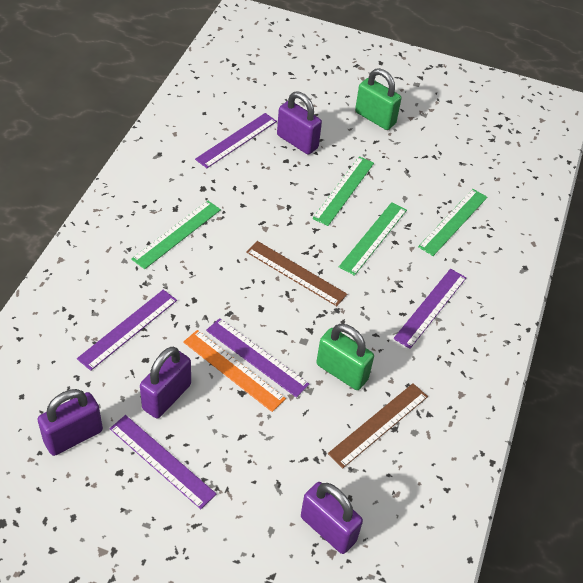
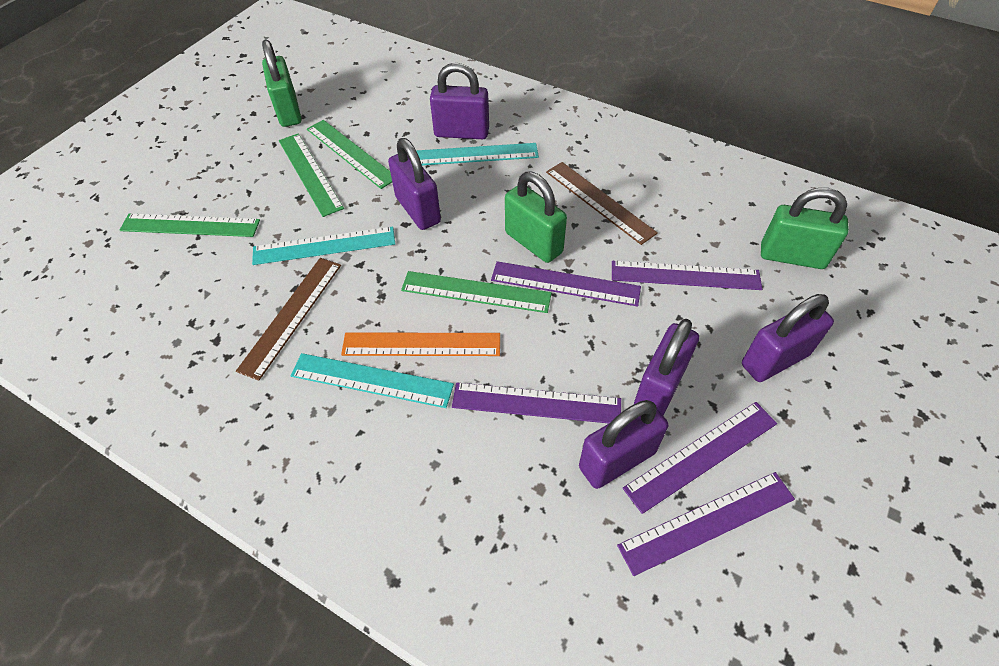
green padlock: 2 -> 3
purple padlock: 4 -> 5
turquoise ruler: 0 -> 3

